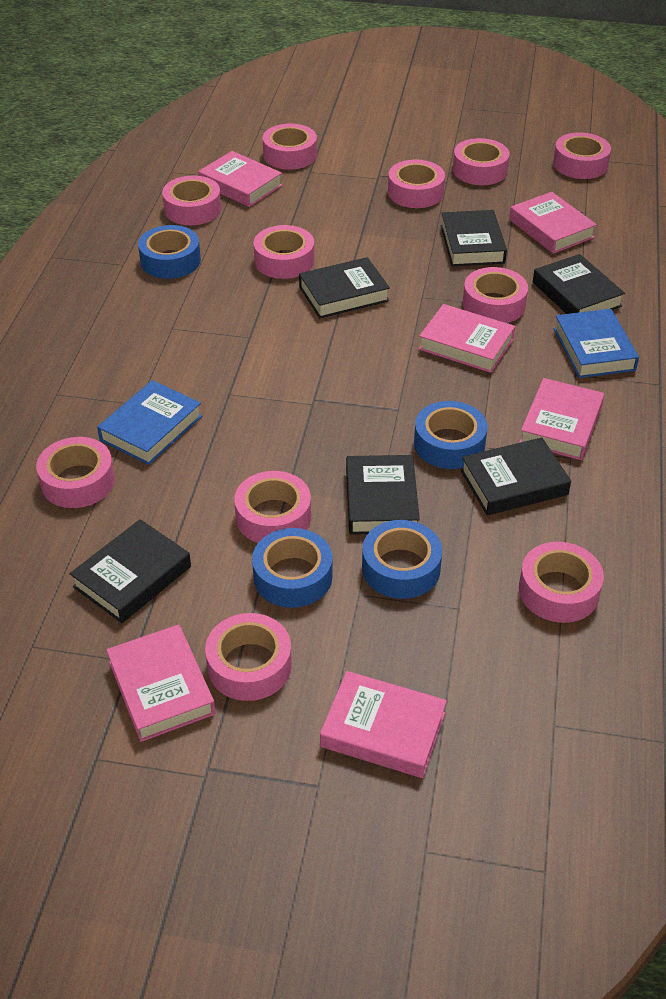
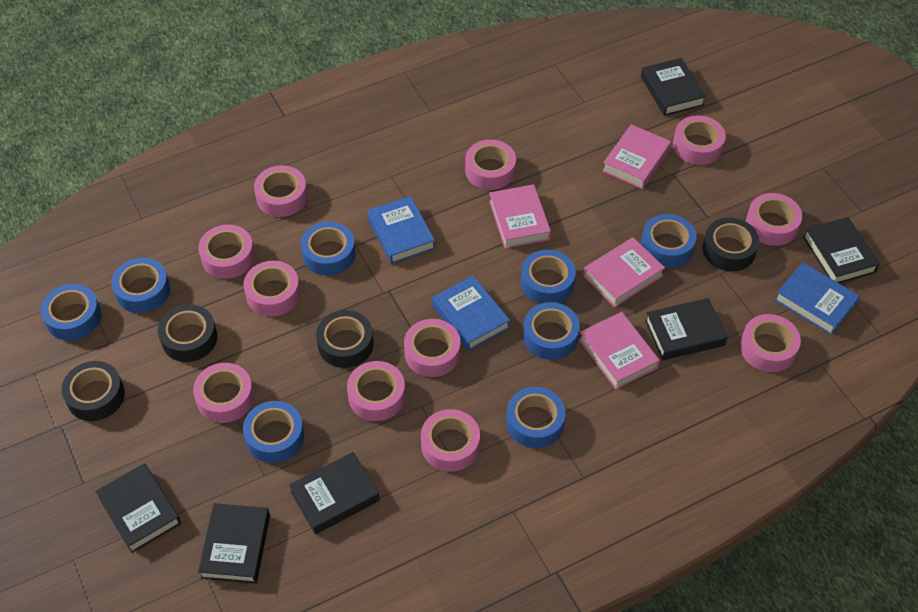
black tape: 0 -> 4
blue book: 2 -> 3
blue tape: 4 -> 8
pink book: 6 -> 4

